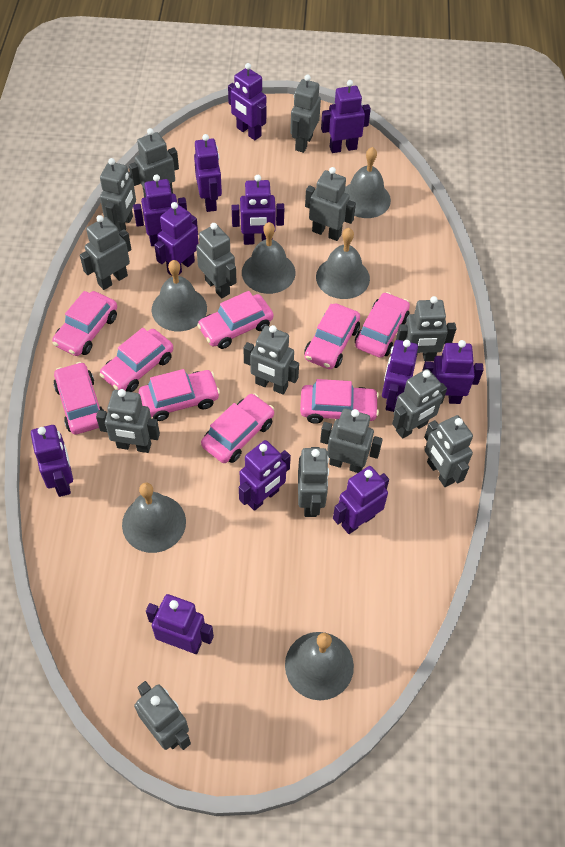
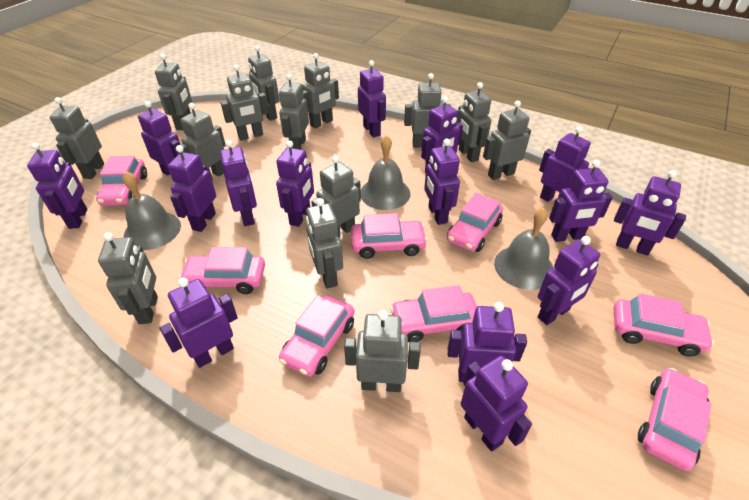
grey bell: 6 -> 3
pink car: 9 -> 8
purple robot: 12 -> 15

